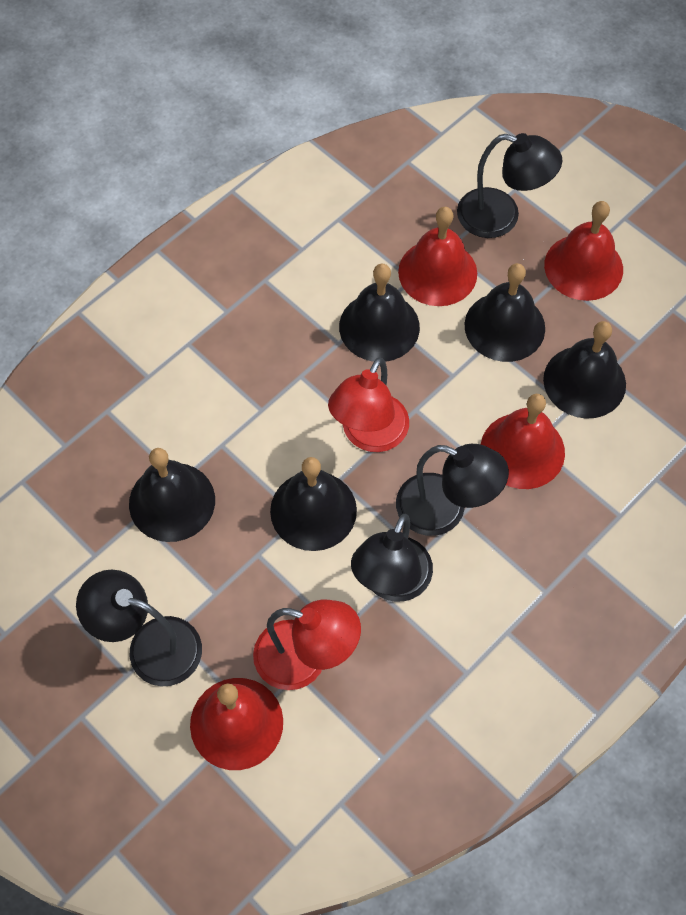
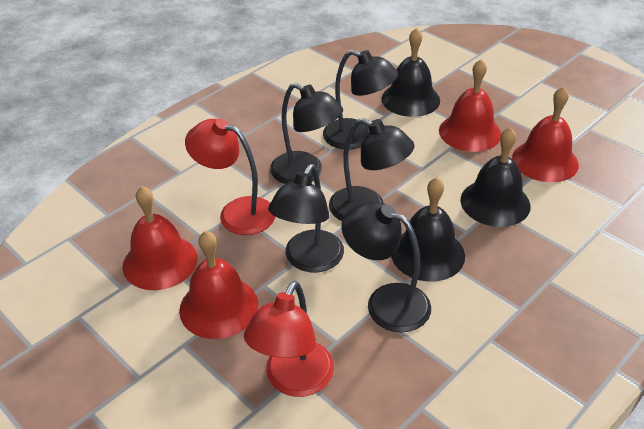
black bell: 5 -> 3
black lamp: 4 -> 5

